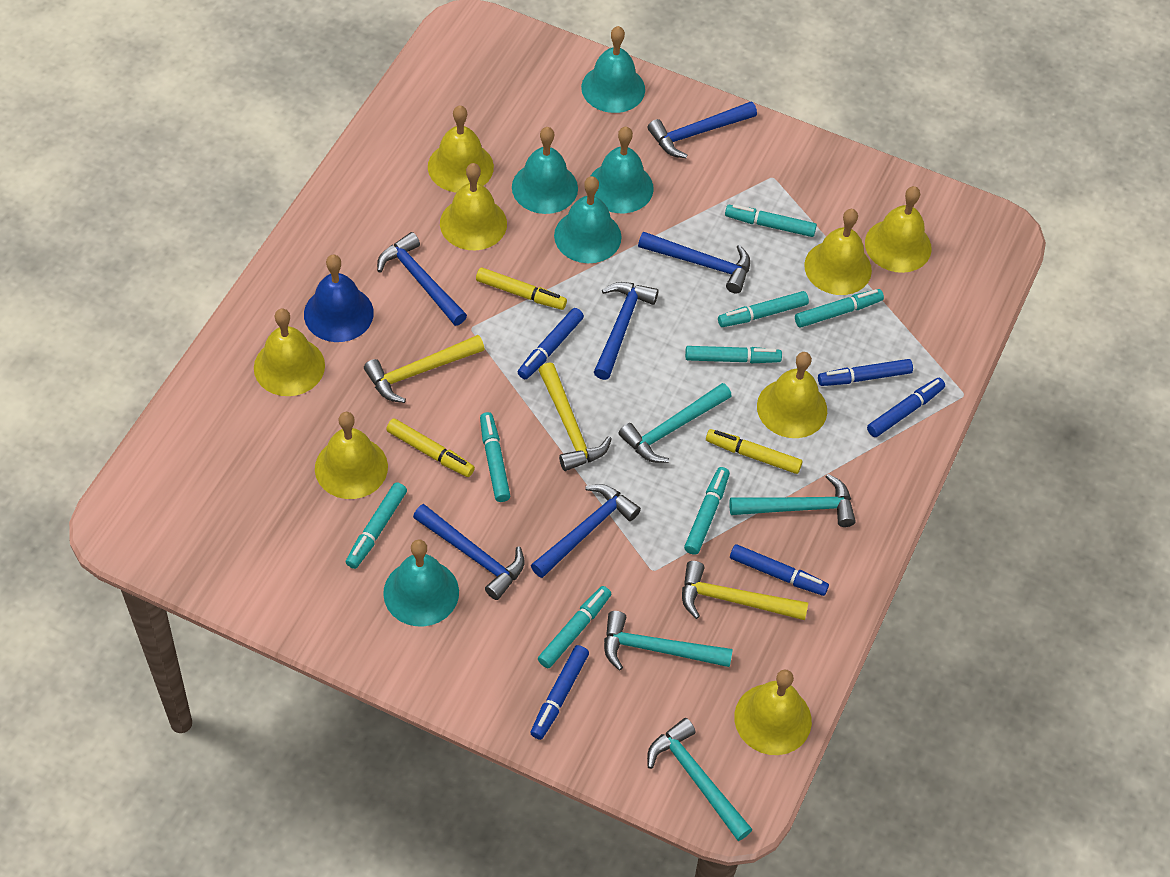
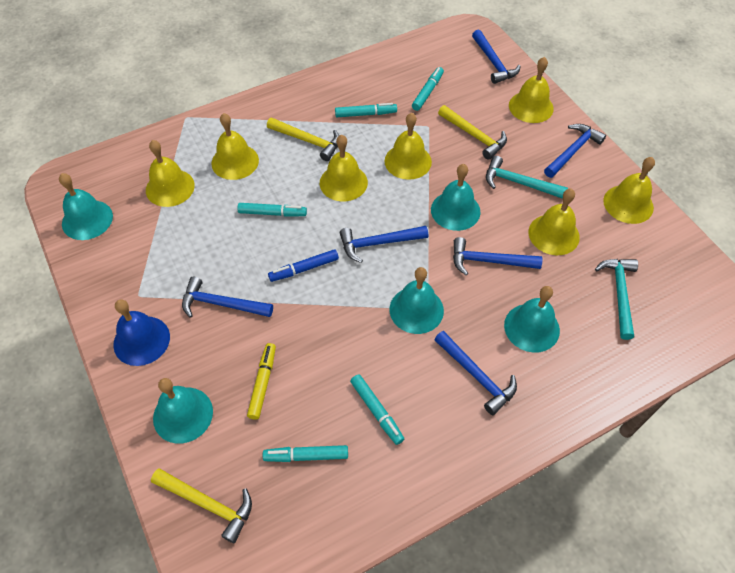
blue marker: 5 -> 1
turquoise hammer: 4 -> 2
turquoise marker: 8 -> 5
yellow bell: 8 -> 7
yellow marker: 3 -> 1

